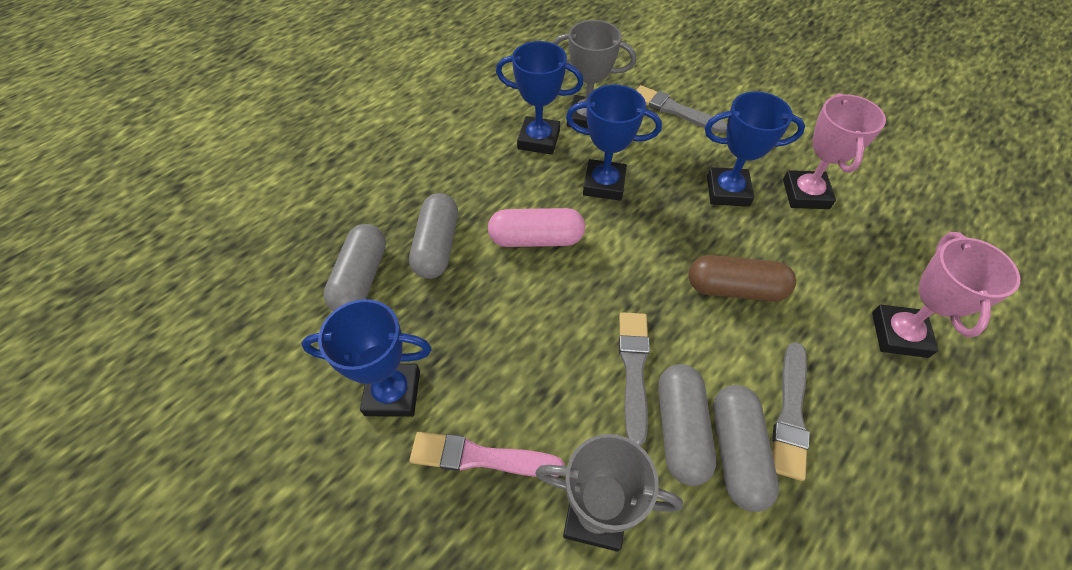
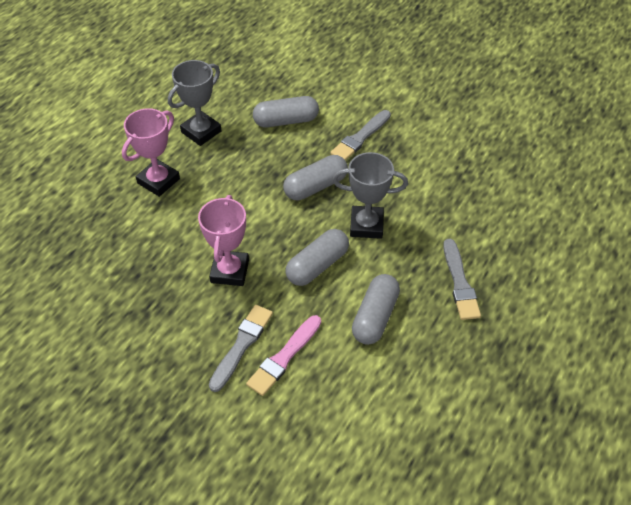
blue trophy: 4 -> 0
brown capsule: 1 -> 0
pink capsule: 1 -> 0

